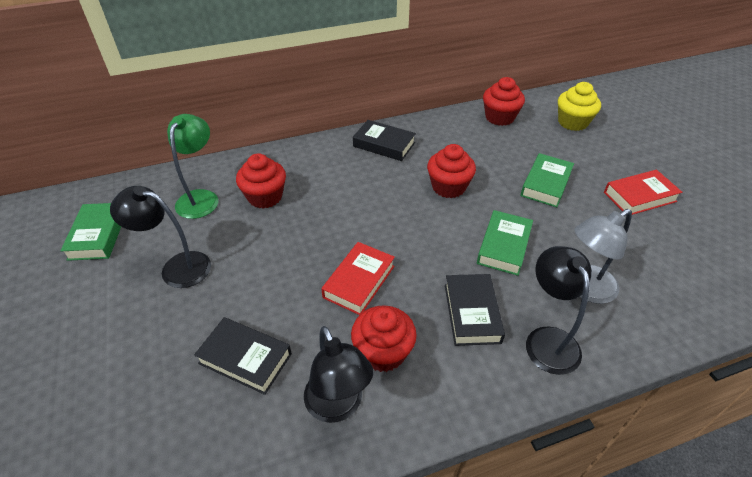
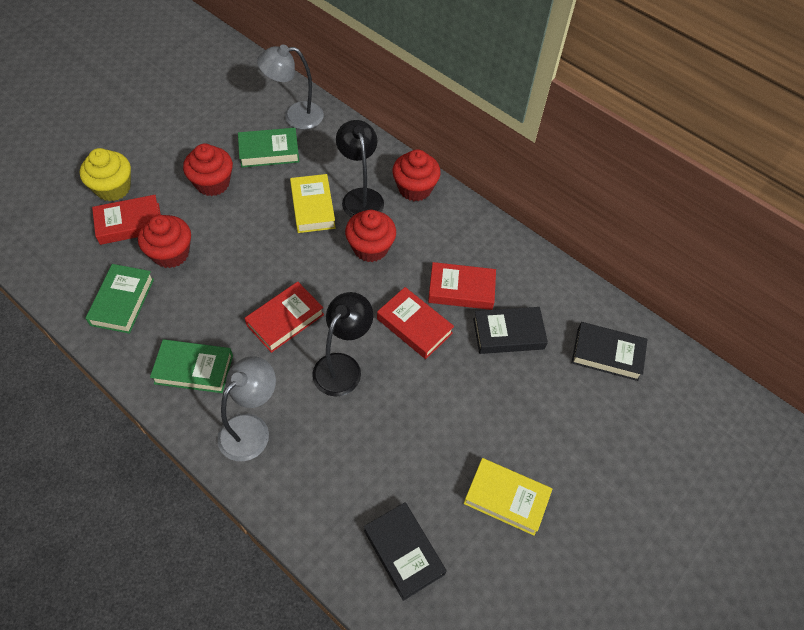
black lamp: 3 -> 2
green lamp: 1 -> 0
grey lamp: 1 -> 2
red book: 2 -> 4
yellow book: 0 -> 2

